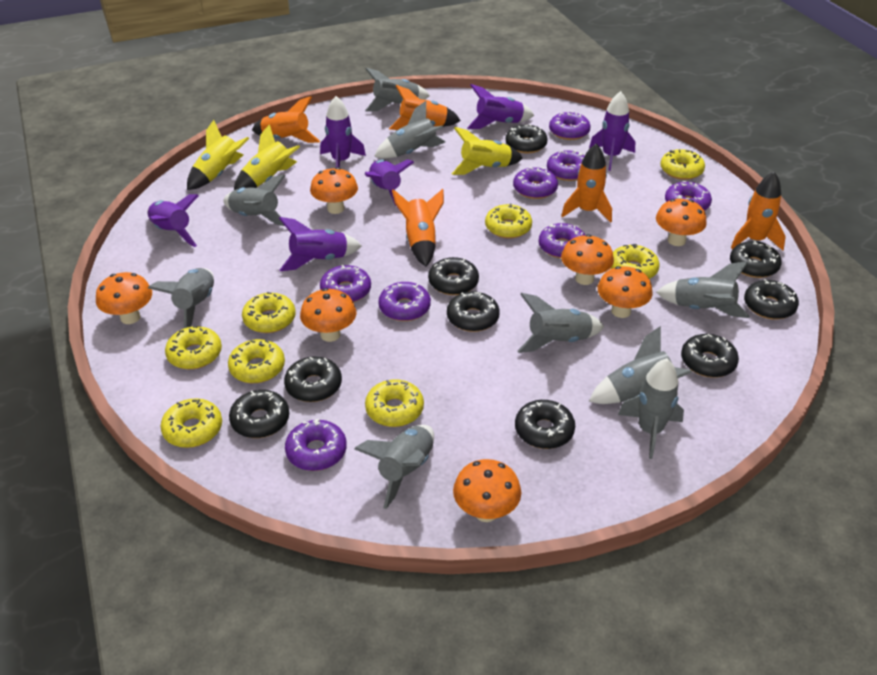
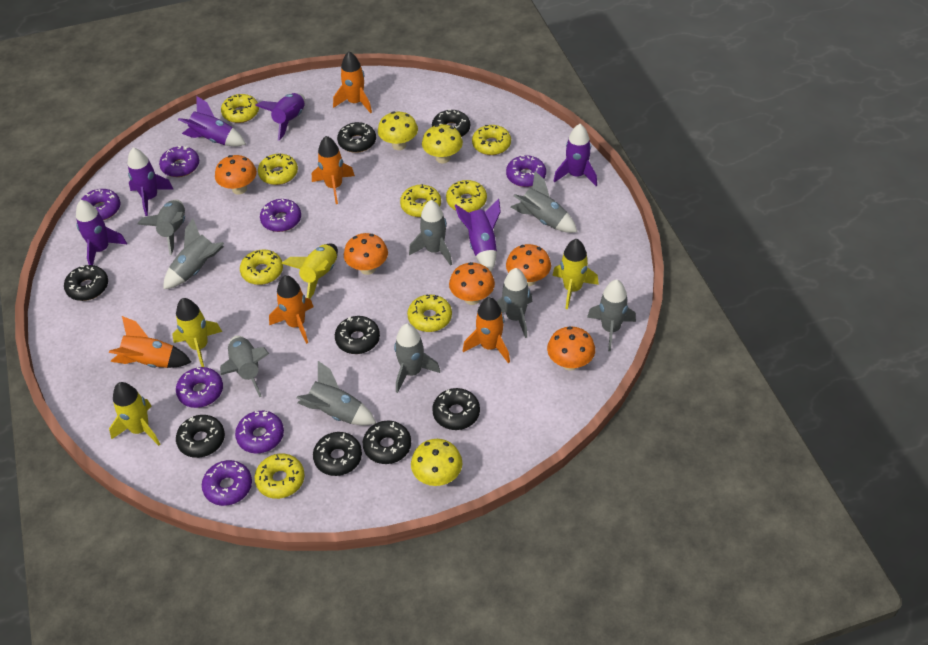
black donut: 9 -> 8
orange mushroom: 7 -> 5
purple donut: 8 -> 7
yellow mushroom: 0 -> 3
yellow rocket: 3 -> 4

